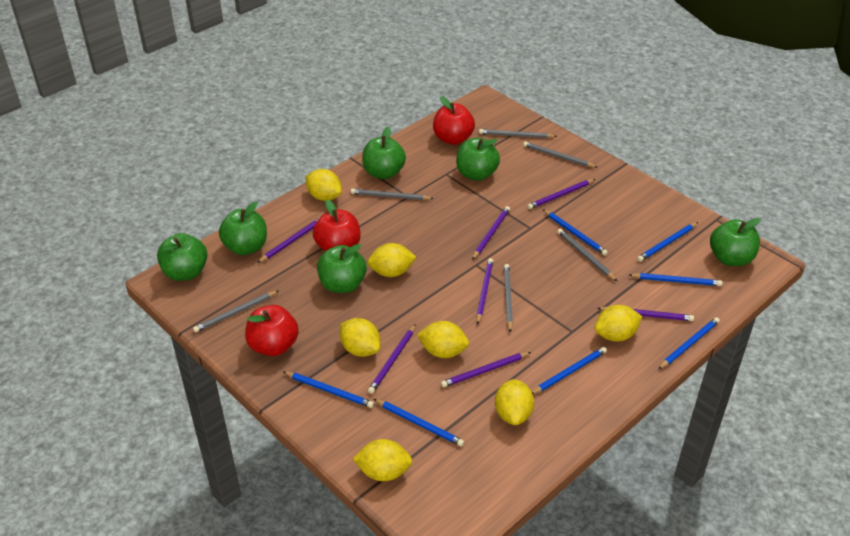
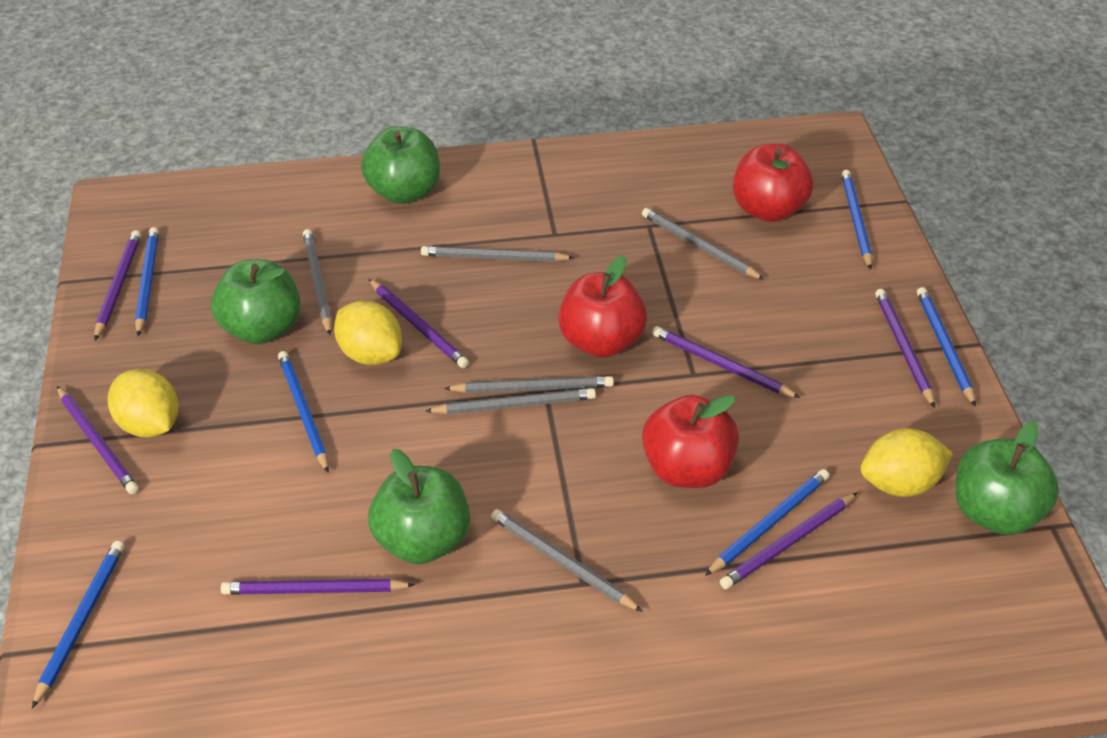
blue pencil: 7 -> 6
green apple: 6 -> 4
yellow lemon: 7 -> 3

